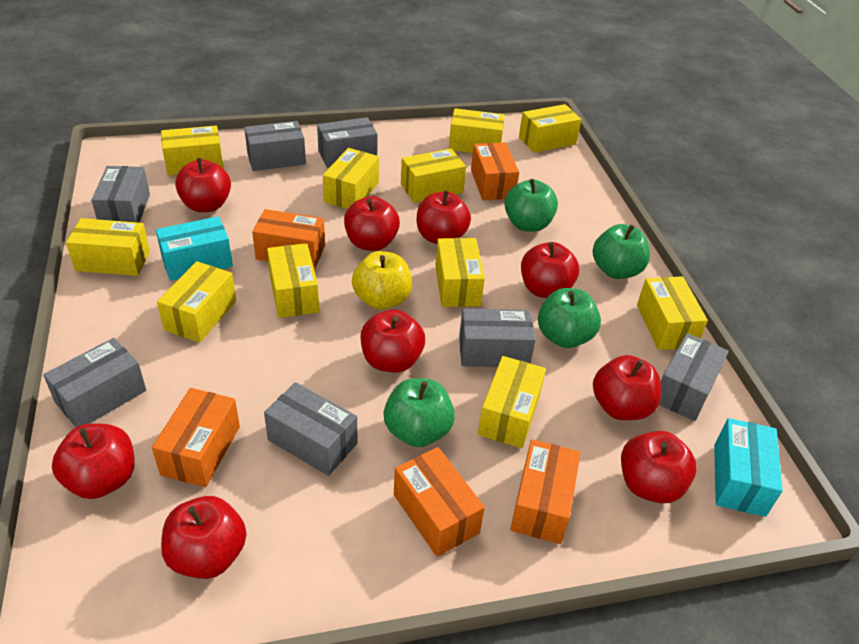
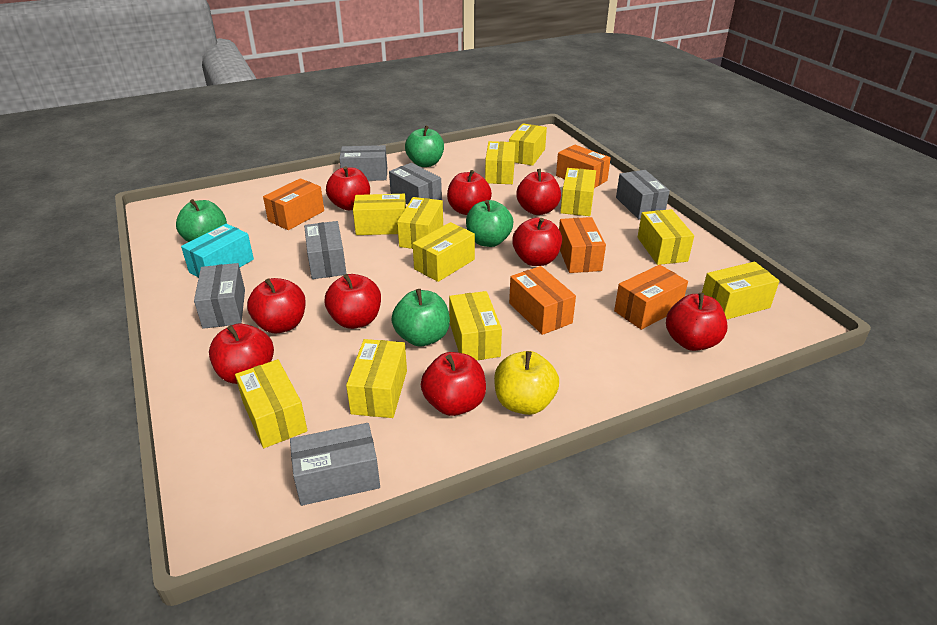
grey box: 7 -> 6
turquoise box: 2 -> 1

